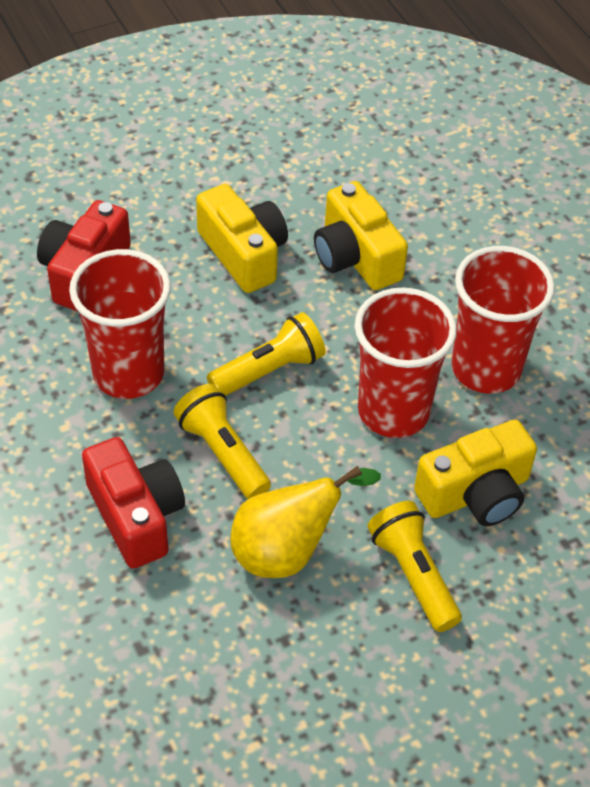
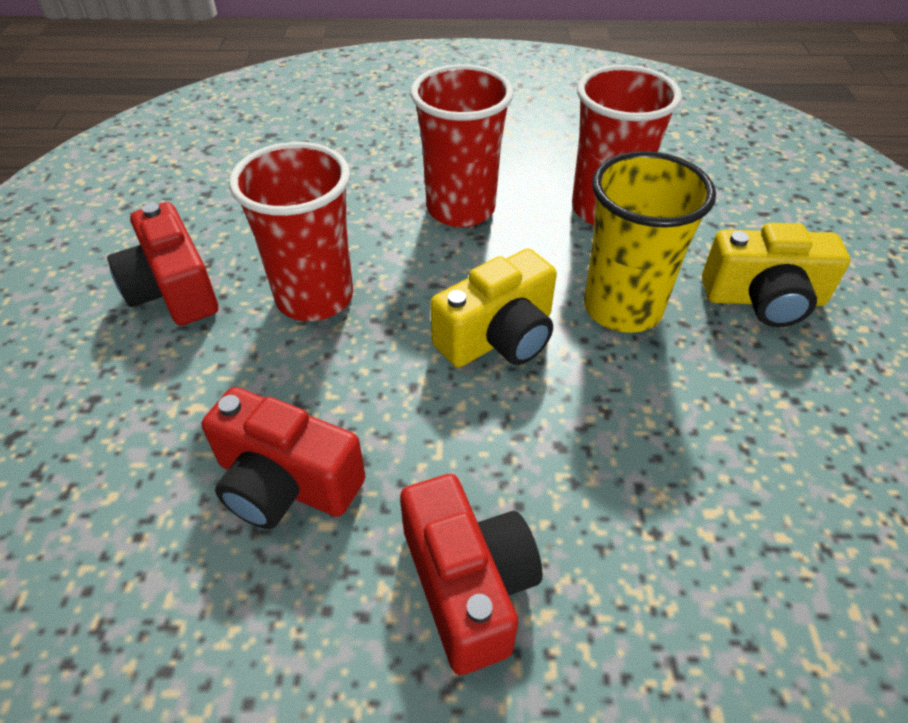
red camera: 2 -> 3
yellow camera: 3 -> 2
yellow cup: 0 -> 1
yellow flashlight: 3 -> 0
yellow pear: 1 -> 0

